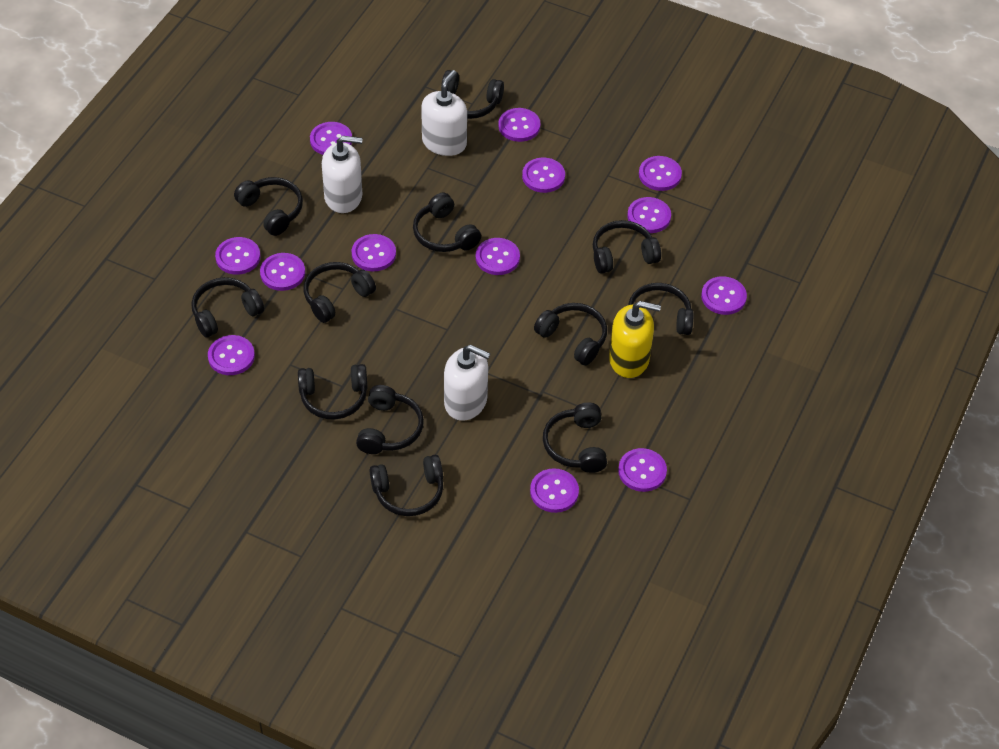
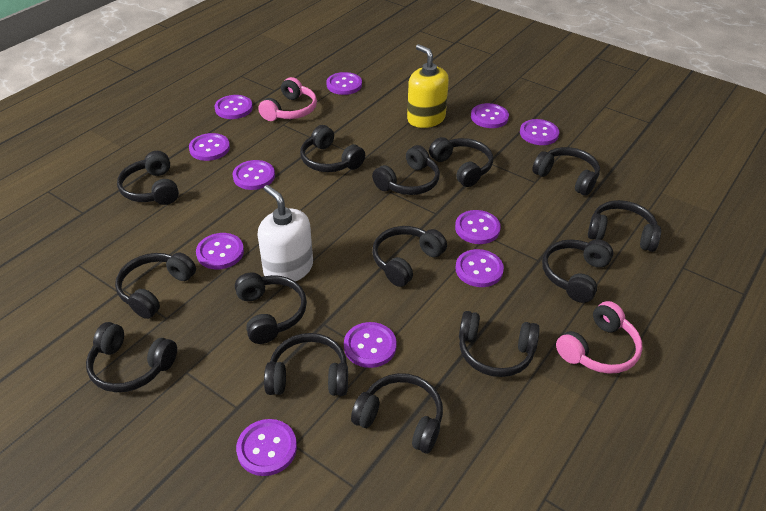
black headphones: 12 -> 14
pink headphones: 0 -> 2
purple button: 13 -> 11
white soap dispenser: 3 -> 1

